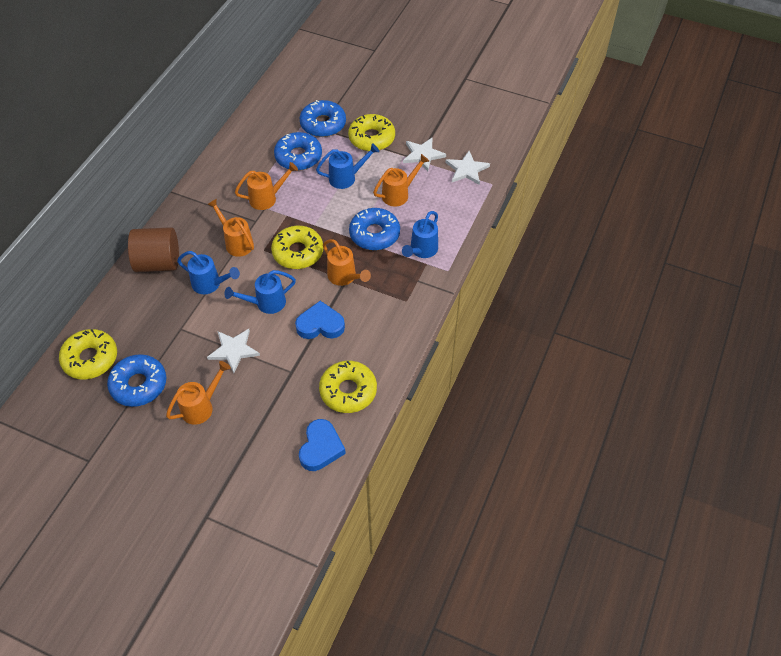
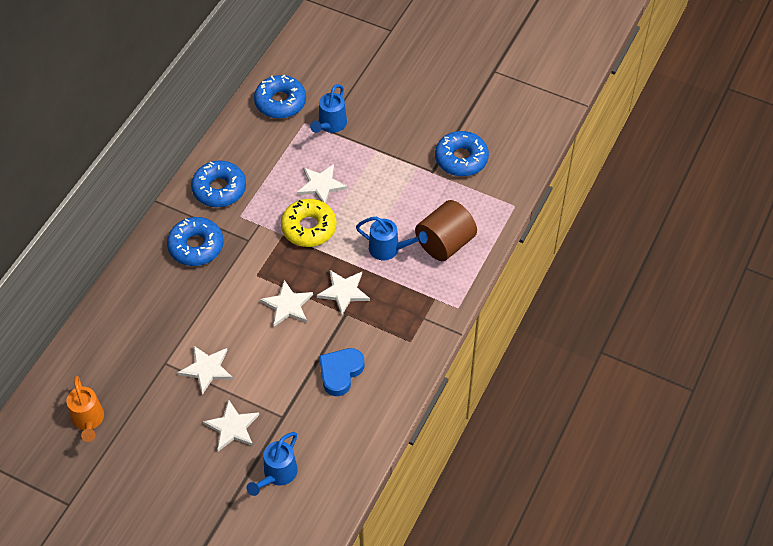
blue heart: 2 -> 1
blue watering can: 4 -> 3
orange watering can: 5 -> 1
white star: 3 -> 5
yellow donut: 4 -> 1

